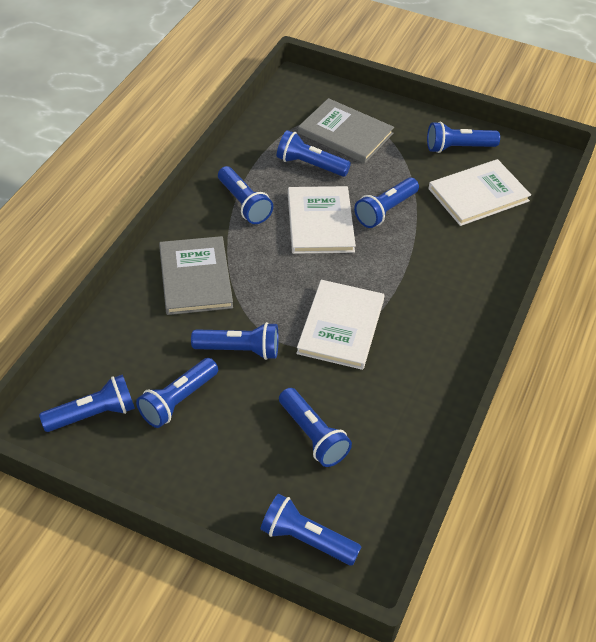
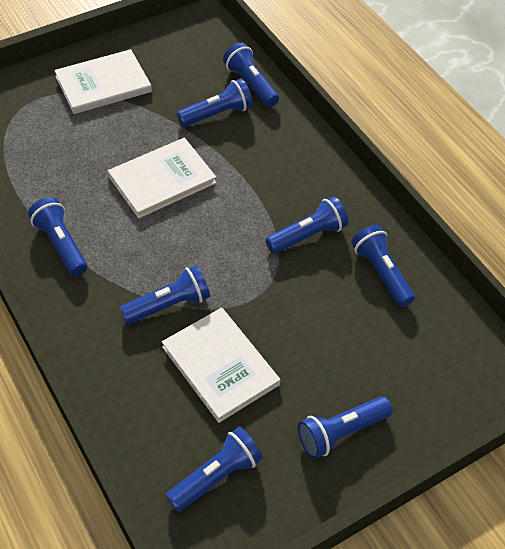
blue flashlight: 9 -> 8
grey book: 2 -> 0

